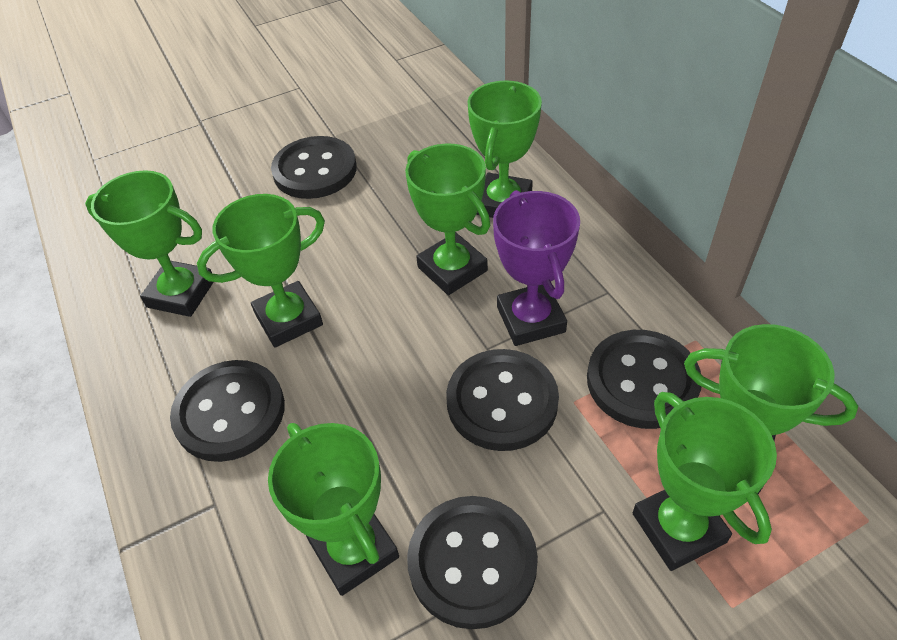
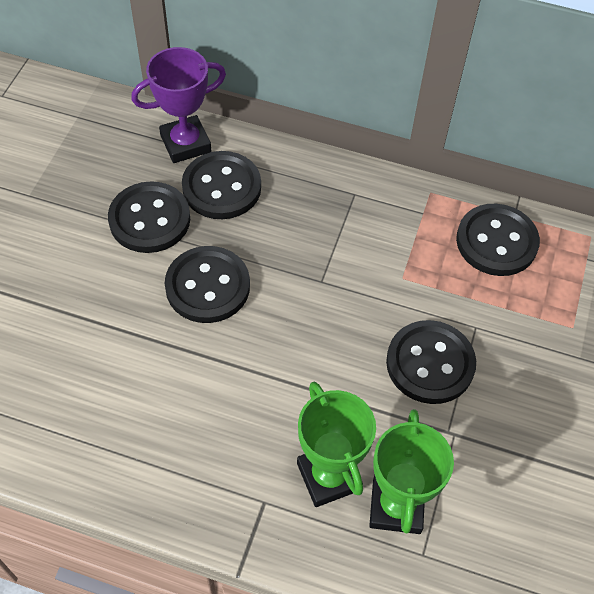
green trophy: 7 -> 2

